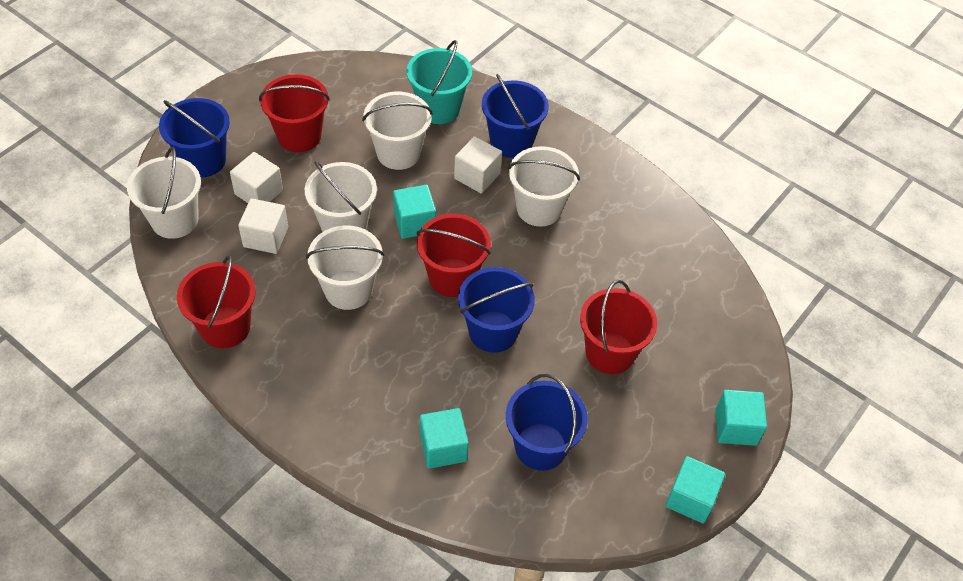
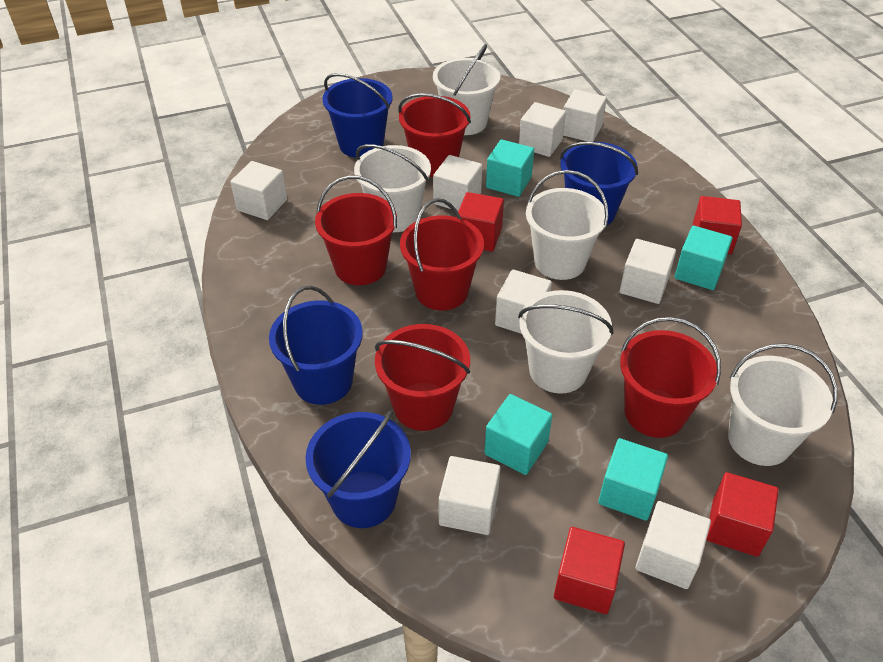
red bucket: 4 -> 5
red cube: 0 -> 4
turquoise bucket: 1 -> 0
white cube: 3 -> 8

